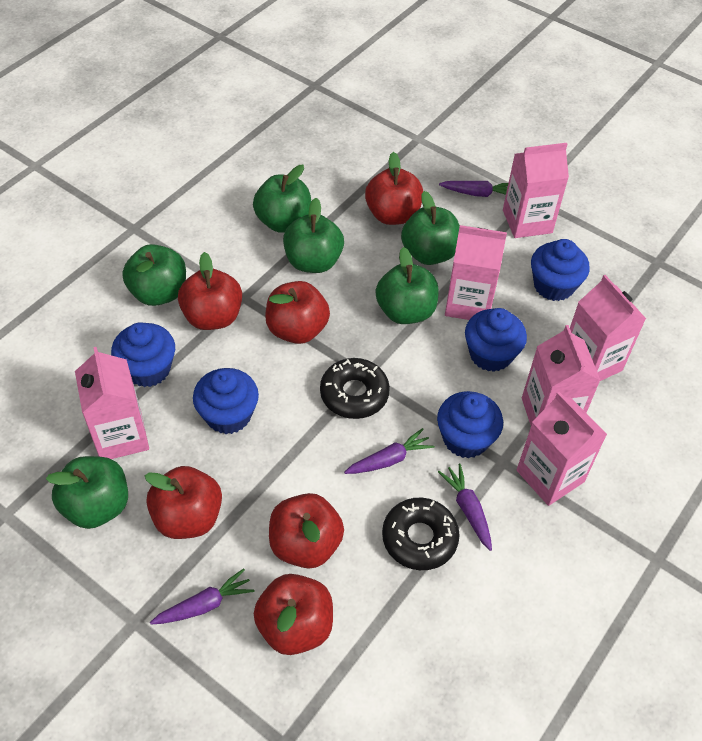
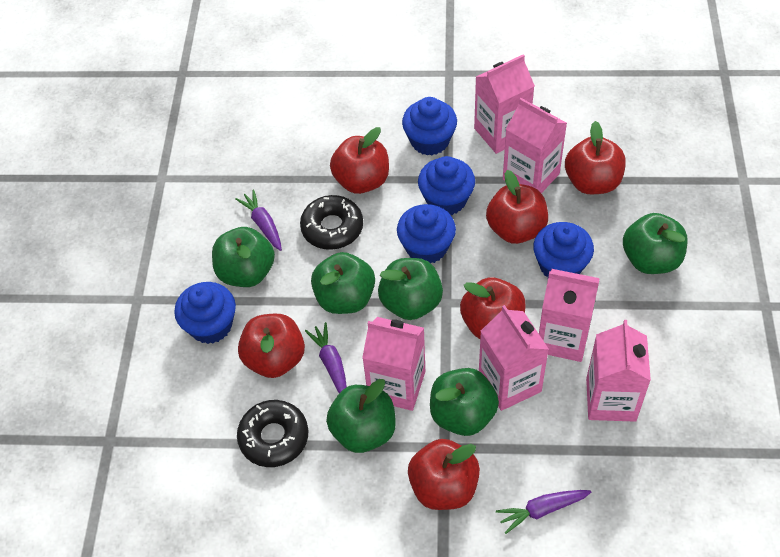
purple carrot: 4 -> 3

